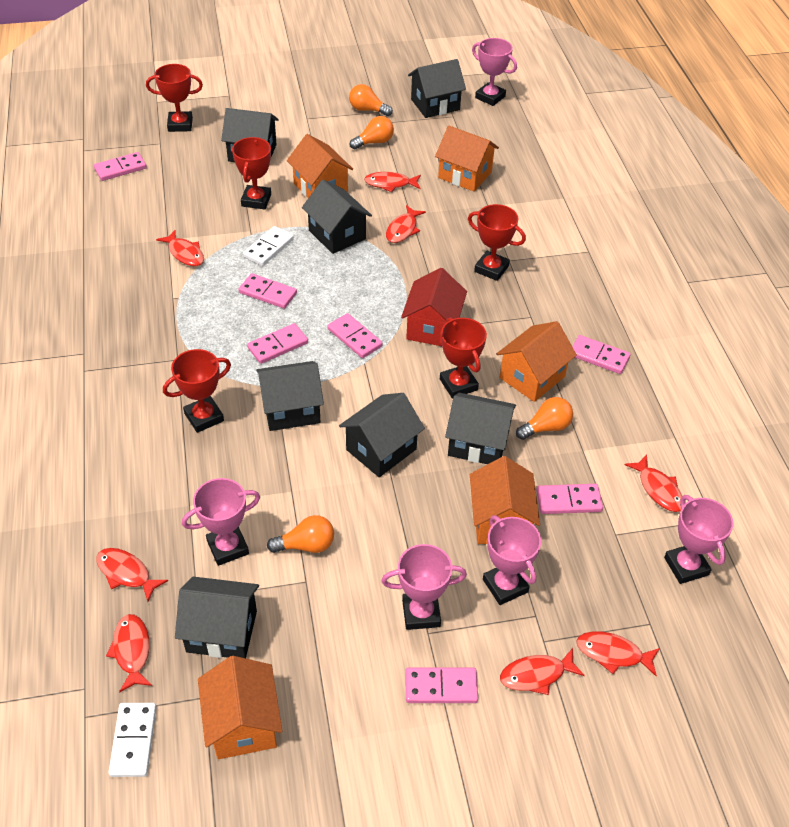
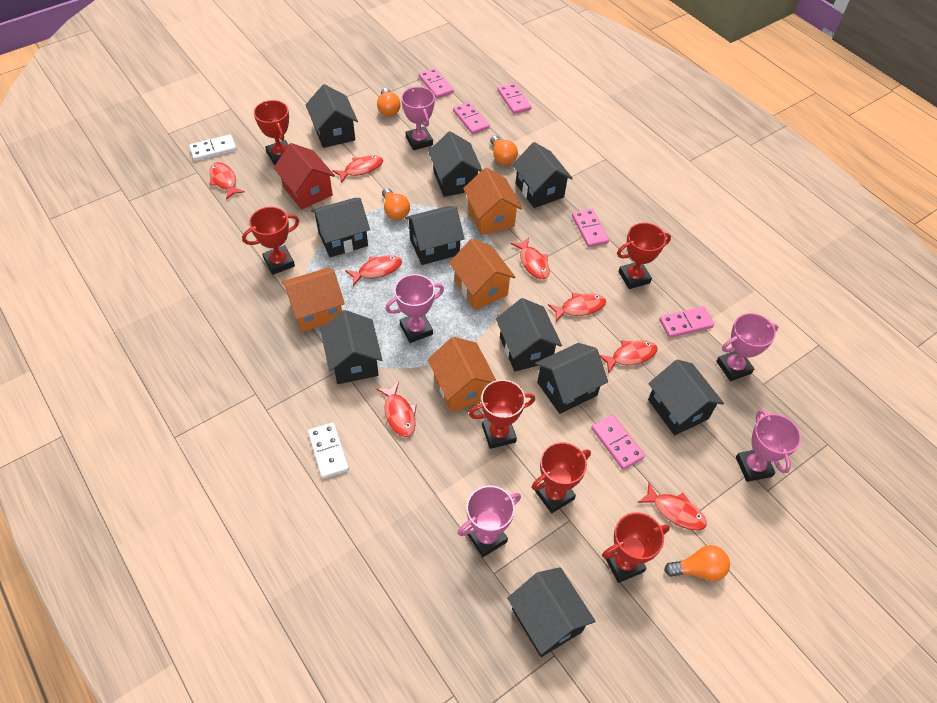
black house: 7 -> 10
orange house: 5 -> 4
pink domino: 7 -> 6
red trophy: 5 -> 6

